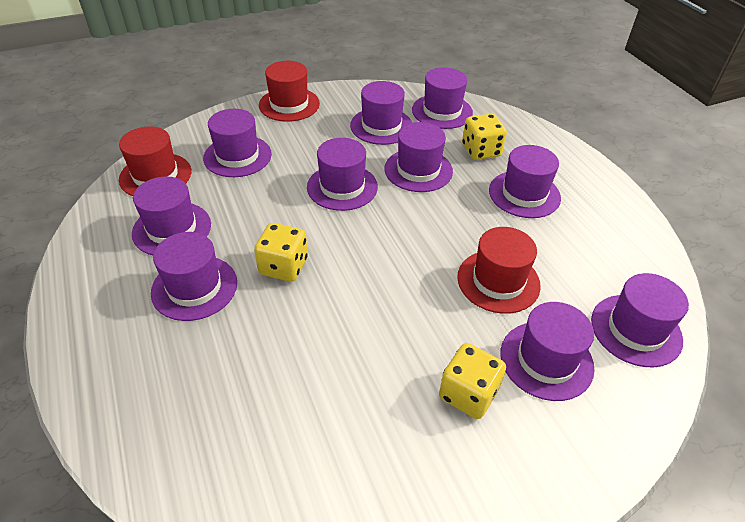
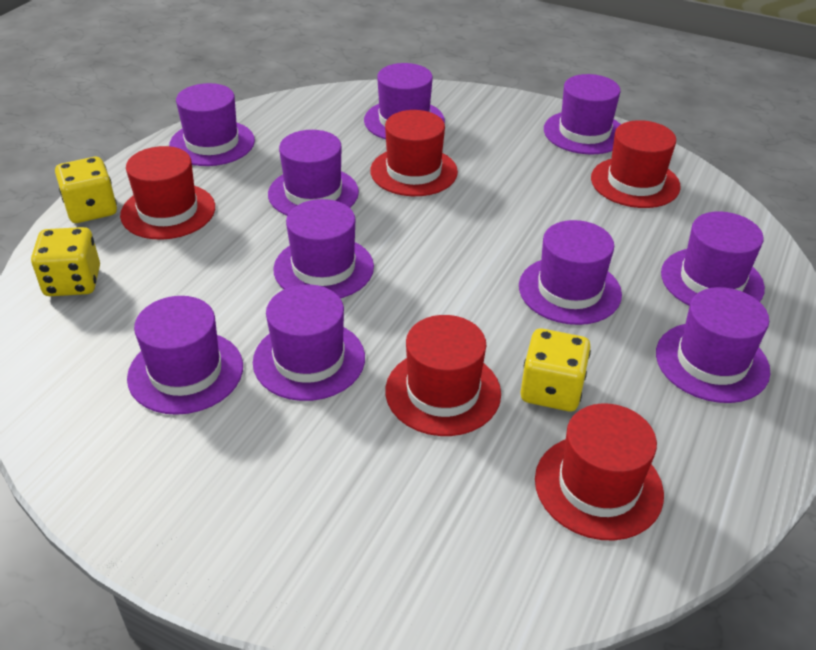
red hat: 3 -> 5

